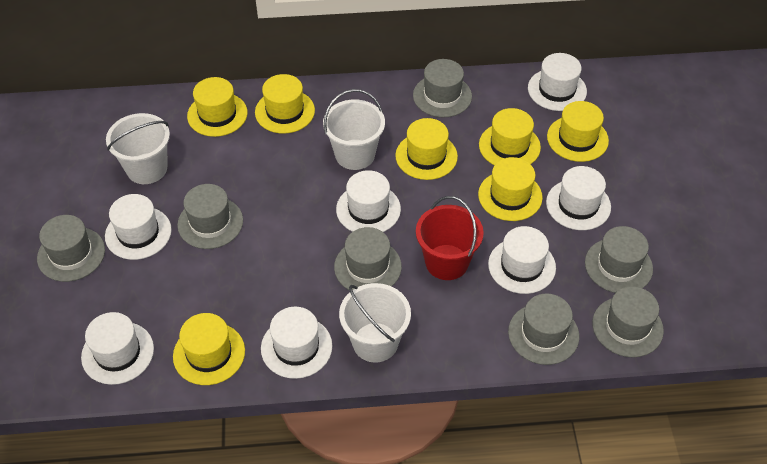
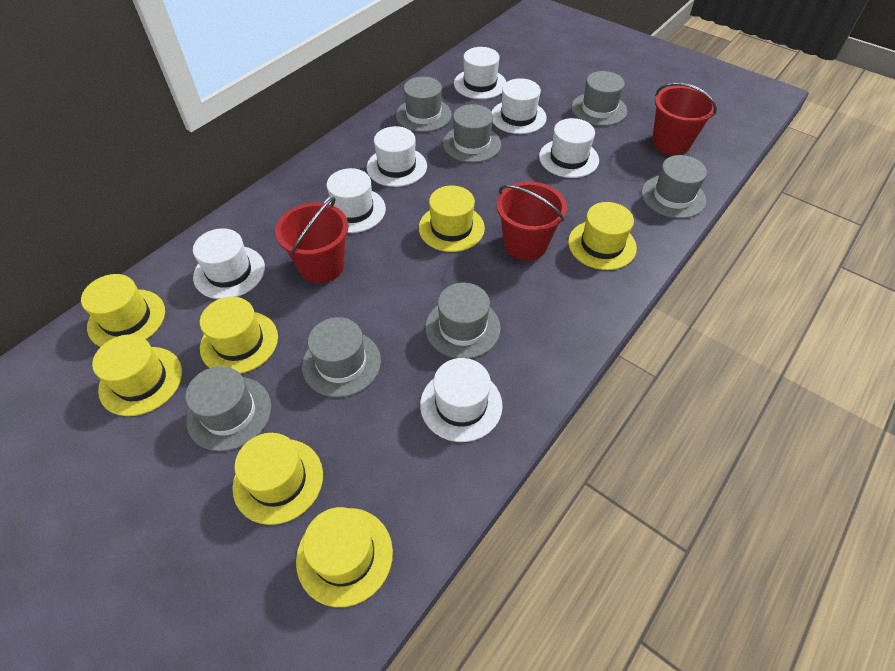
red bucket: 1 -> 3
white bucket: 3 -> 0

